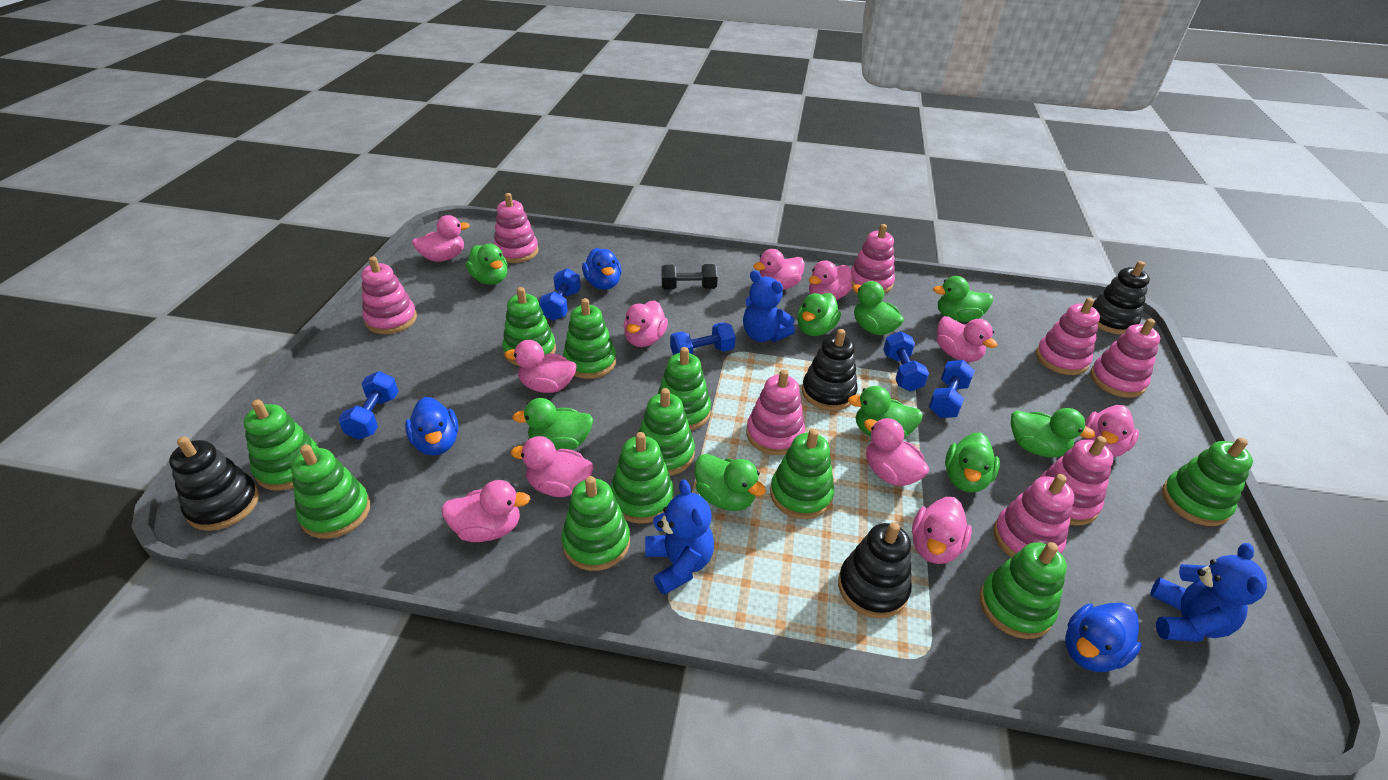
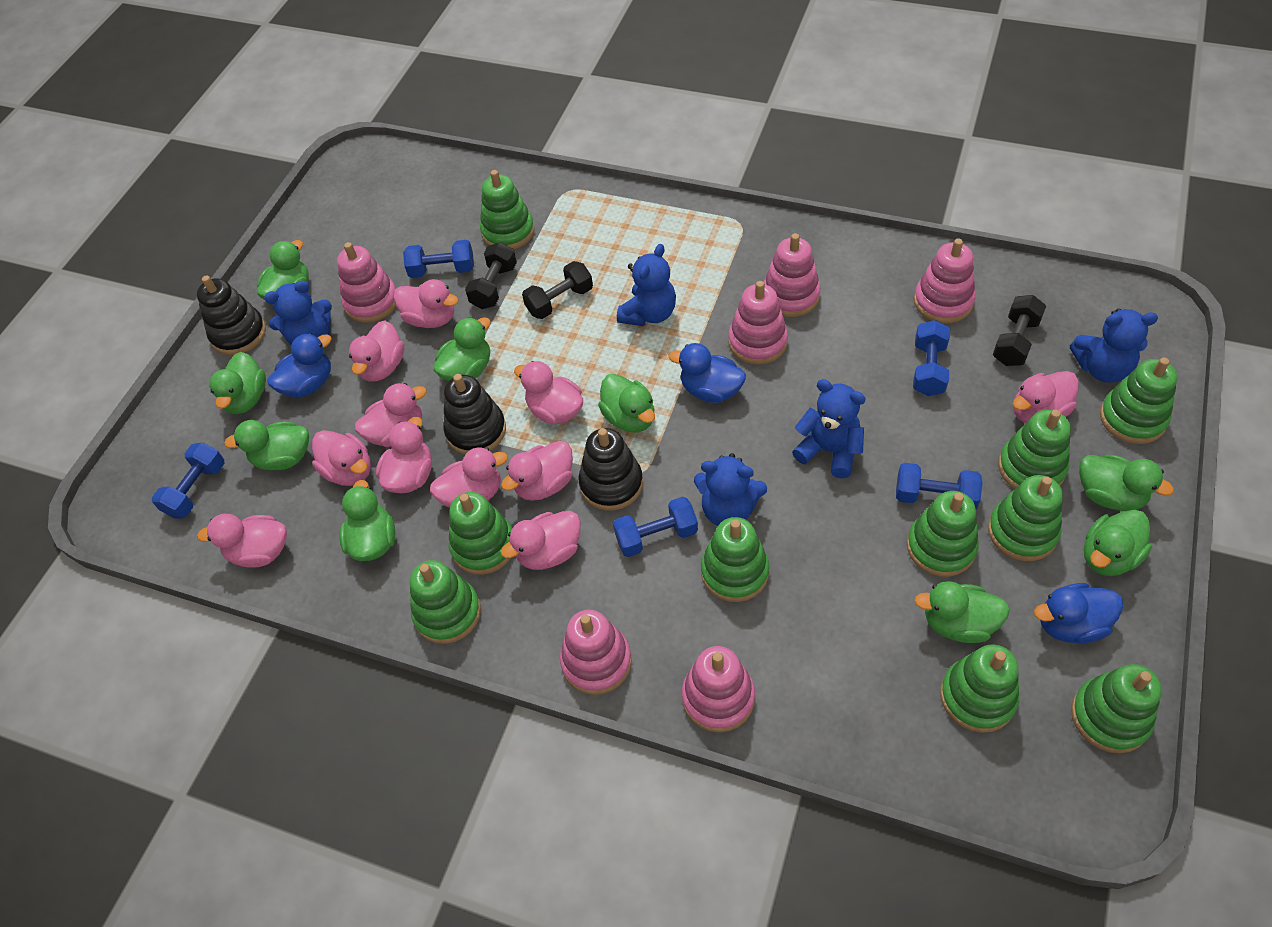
black dumbbell: 1 -> 3
black stacking toy: 4 -> 3
blue teddy bear: 3 -> 5
green stacking toy: 11 -> 10
pink stacking toy: 8 -> 6

